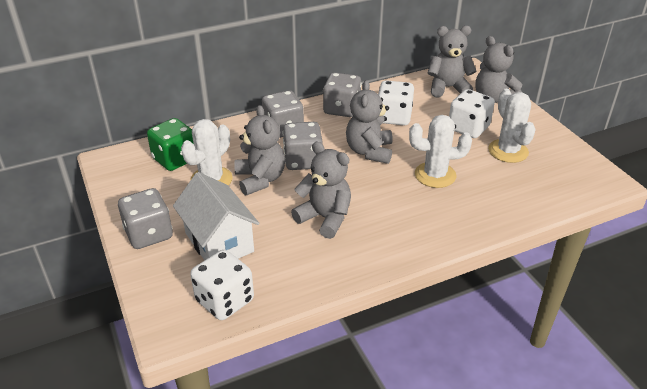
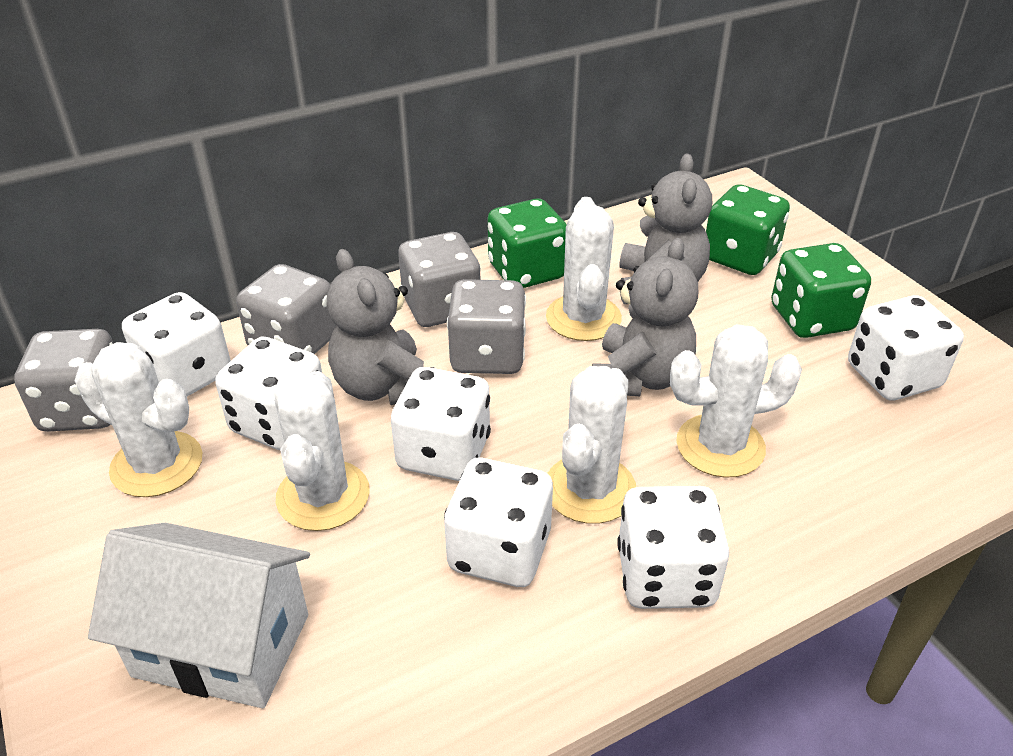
green dice: 1 -> 3
grey teddy bear: 5 -> 3
white cactus: 3 -> 5
white dice: 3 -> 6

